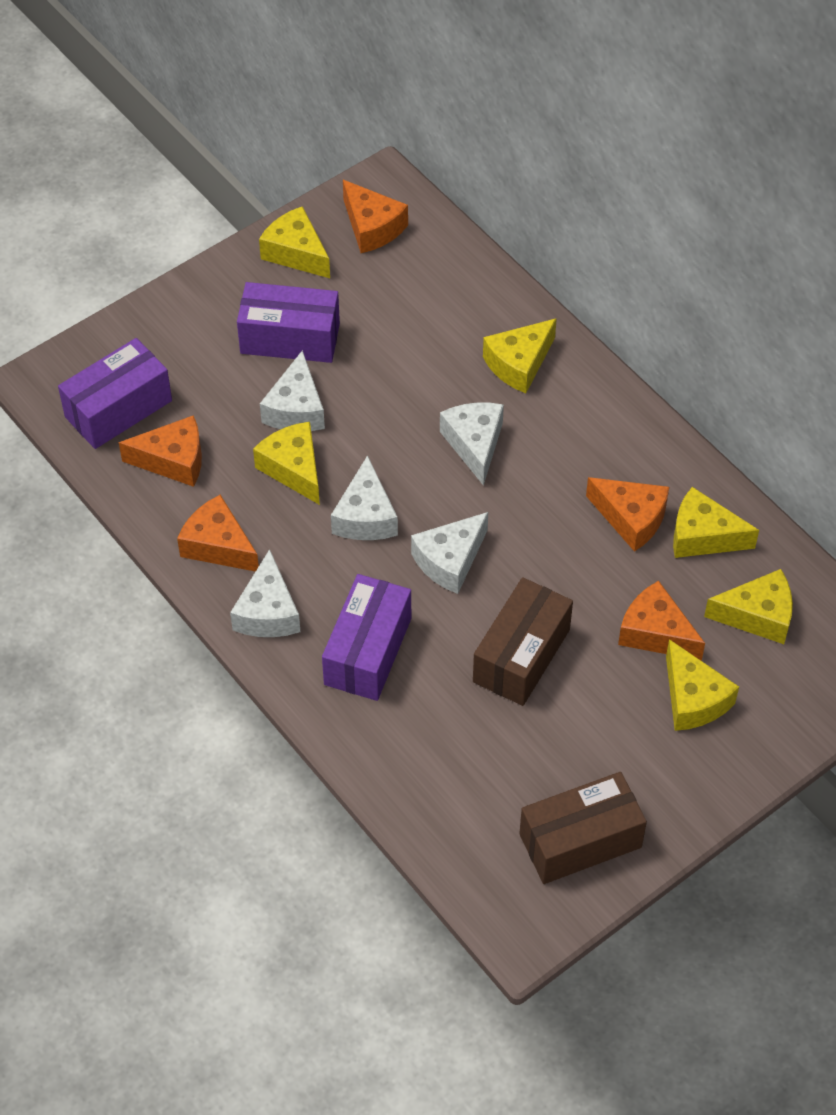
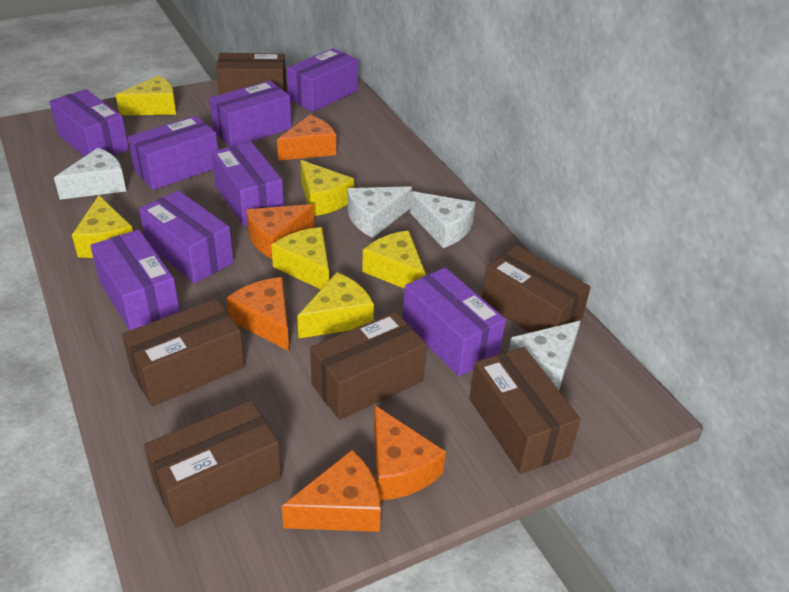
brown box: 2 -> 6
purple box: 3 -> 8
white cheese: 5 -> 4

